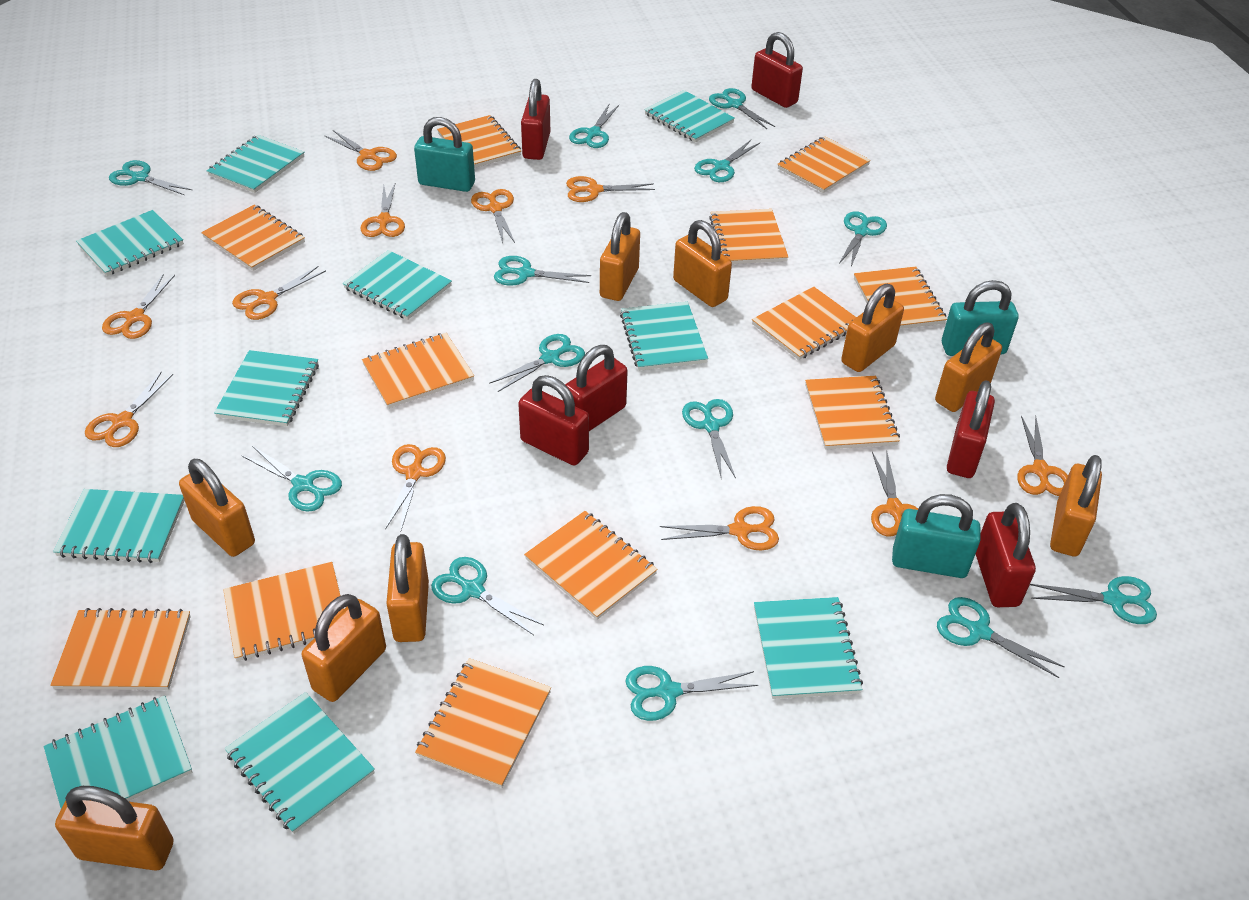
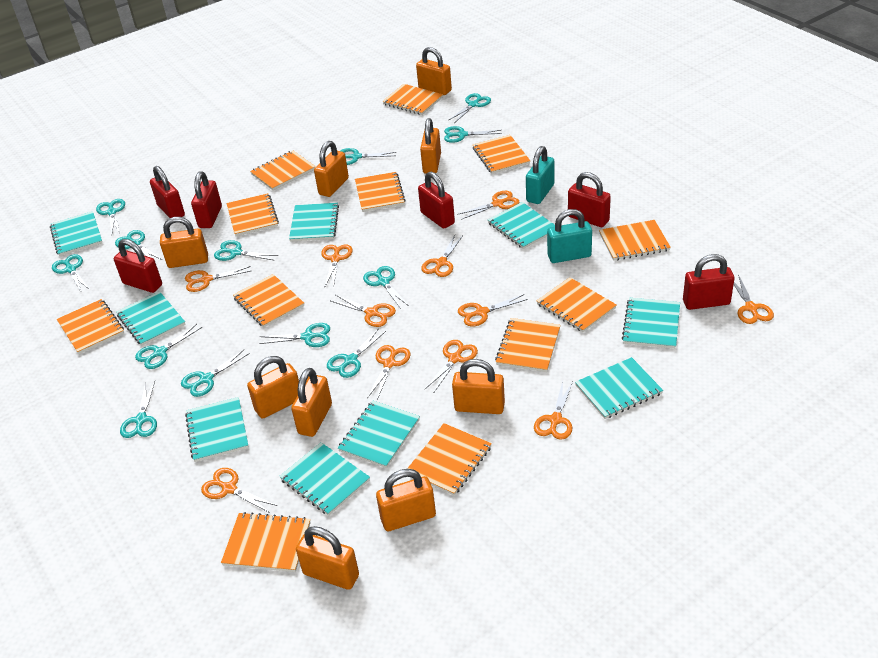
turquoise notebook: 10 -> 9
turquoise padlock: 3 -> 2

